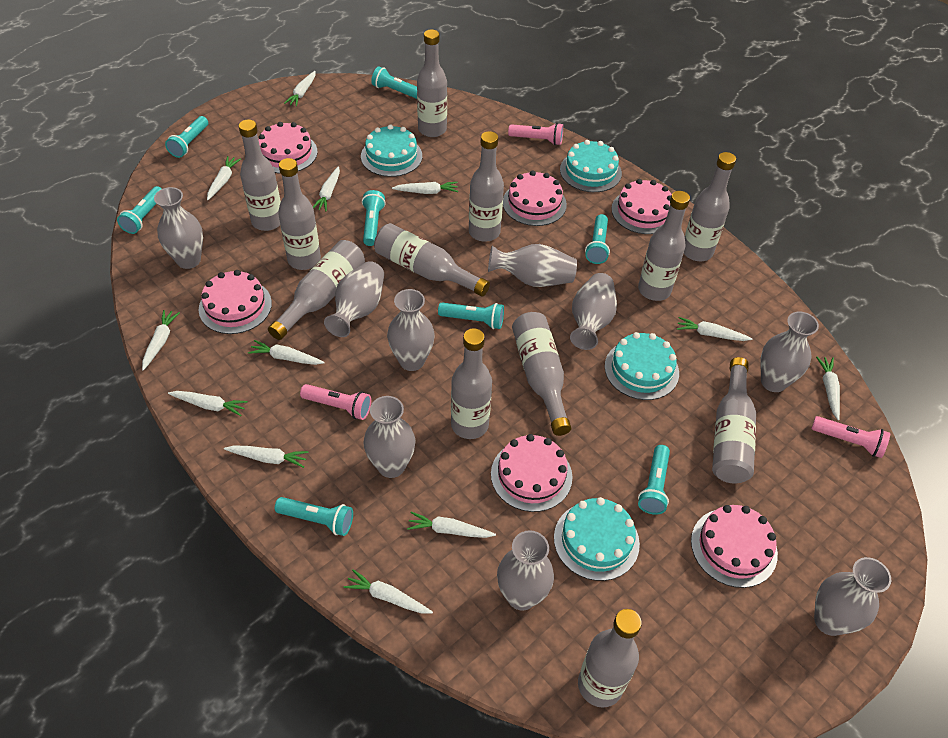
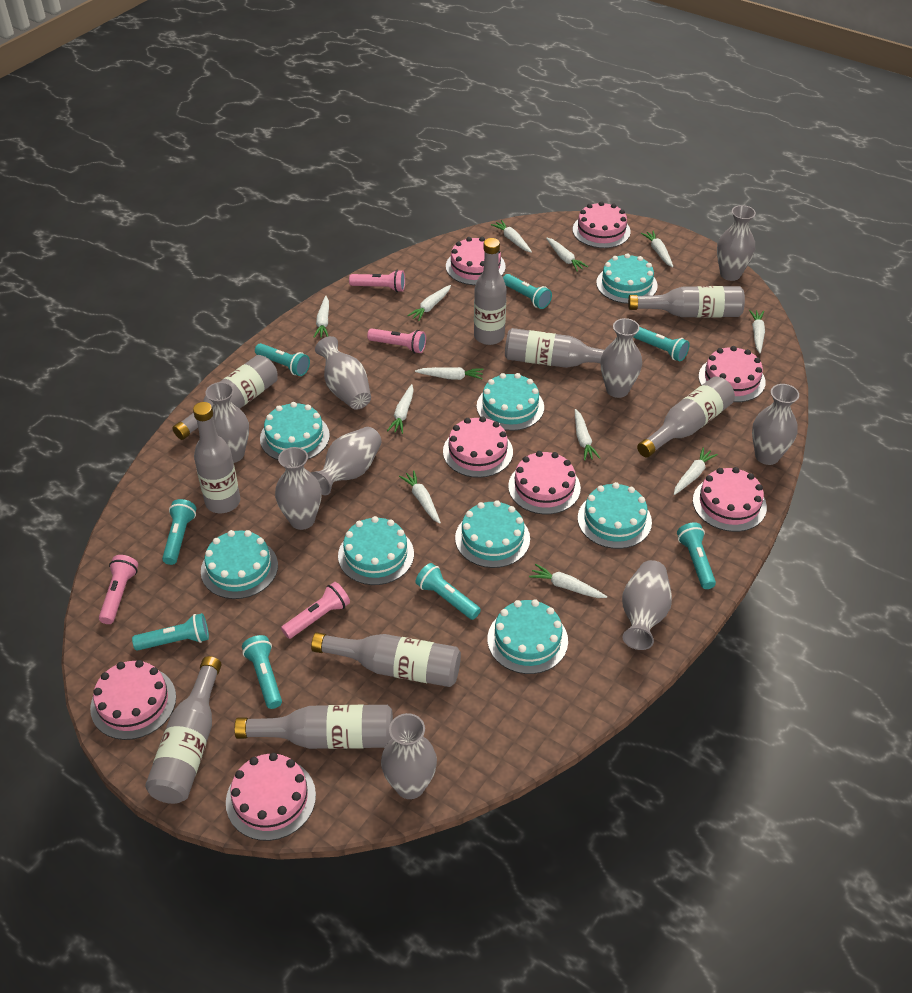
grey bottle: 12 -> 9
pink cake: 6 -> 8
pink flashlight: 3 -> 4
turquoise cake: 4 -> 8

